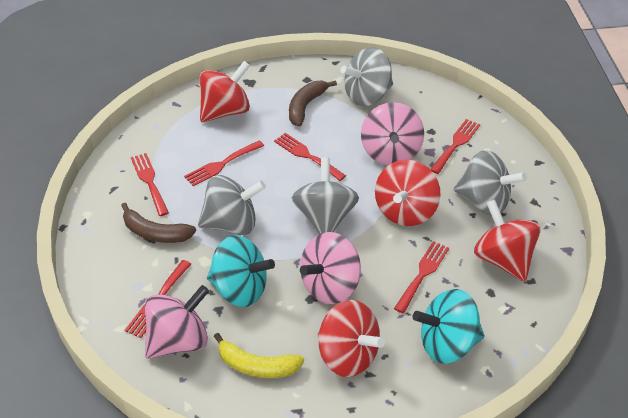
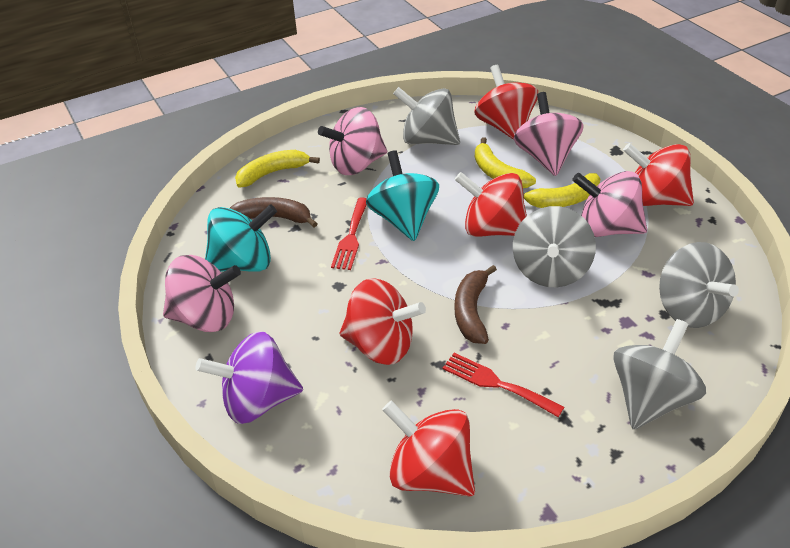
pink spinning top: 3 -> 4
purple spinning top: 0 -> 1
red fork: 6 -> 2
red spinning top: 4 -> 5
yellow banana: 1 -> 3

